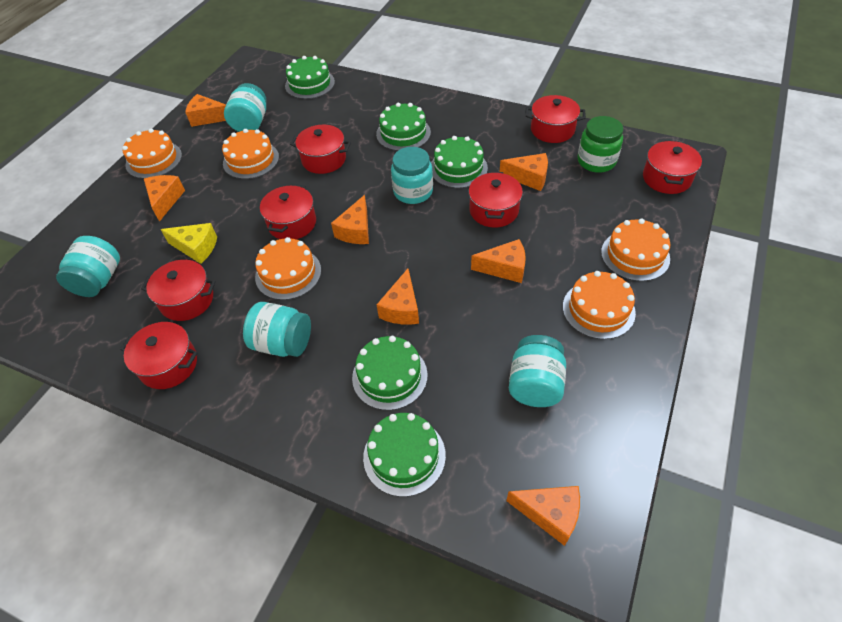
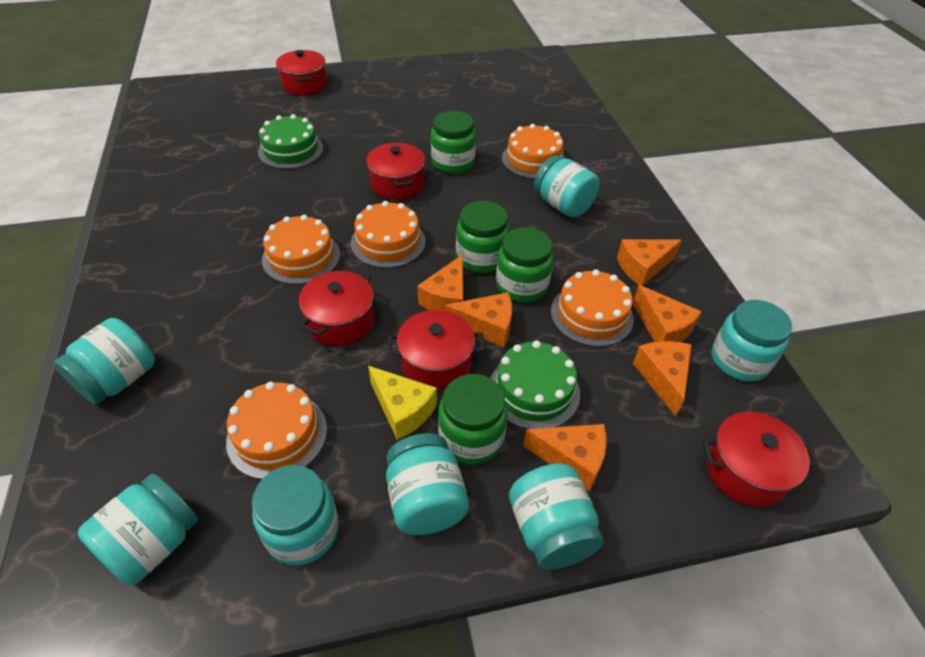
green cake: 5 -> 2
green jar: 1 -> 4
orange cheese: 7 -> 6
red pot: 7 -> 5
turquoise jar: 5 -> 7

